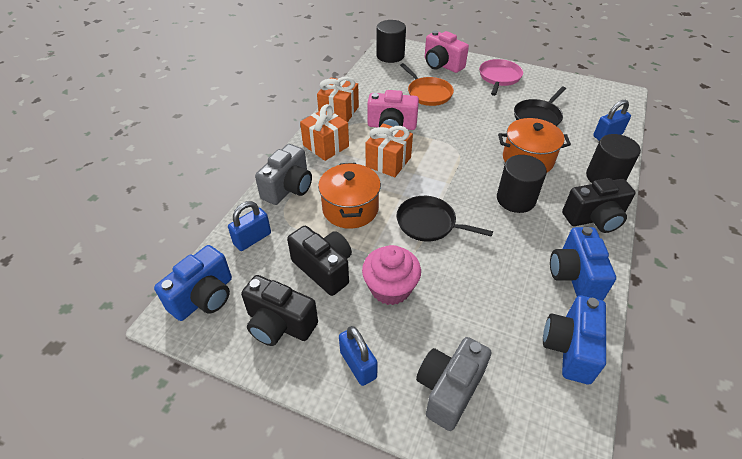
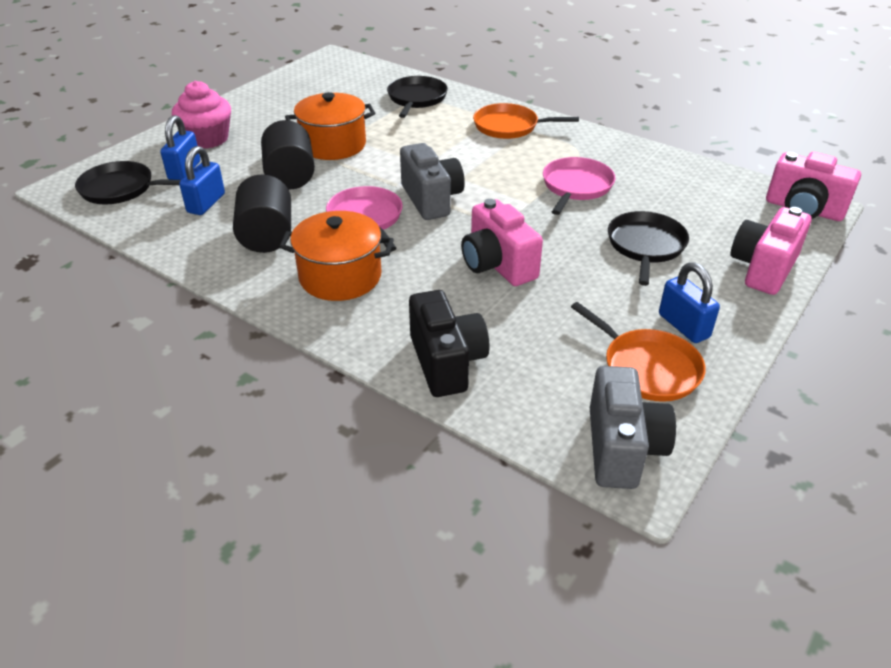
black camera: 3 -> 1
black cylinder: 3 -> 2
black pan: 2 -> 3
blue camera: 3 -> 0
orange gift: 3 -> 0
orange pan: 1 -> 2
pink camera: 2 -> 3
pink pan: 1 -> 2

